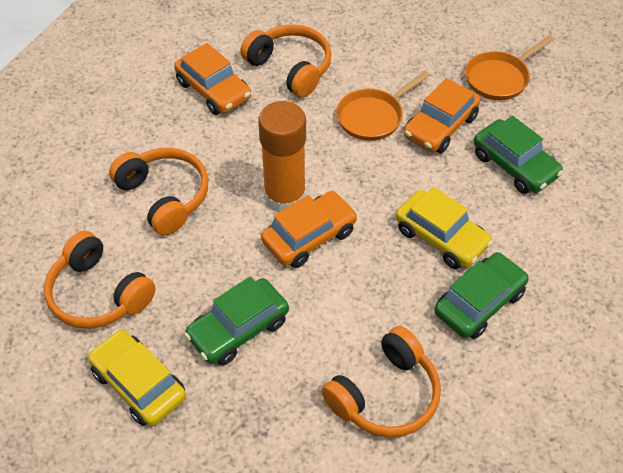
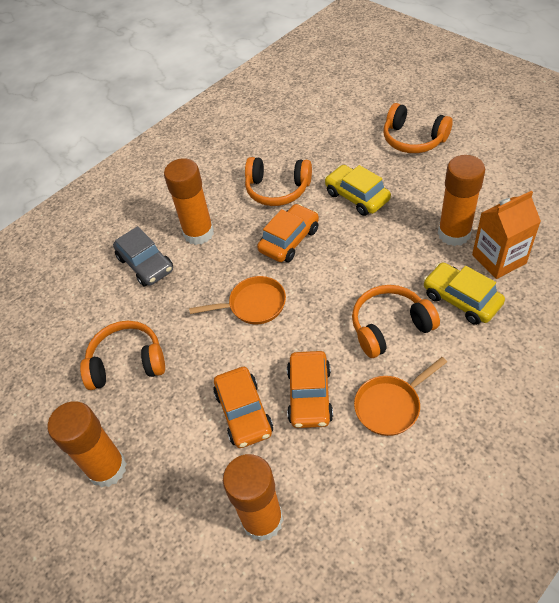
green car: 3 -> 0
grey car: 0 -> 1
orange carton: 0 -> 1
orange glue stick: 1 -> 4

